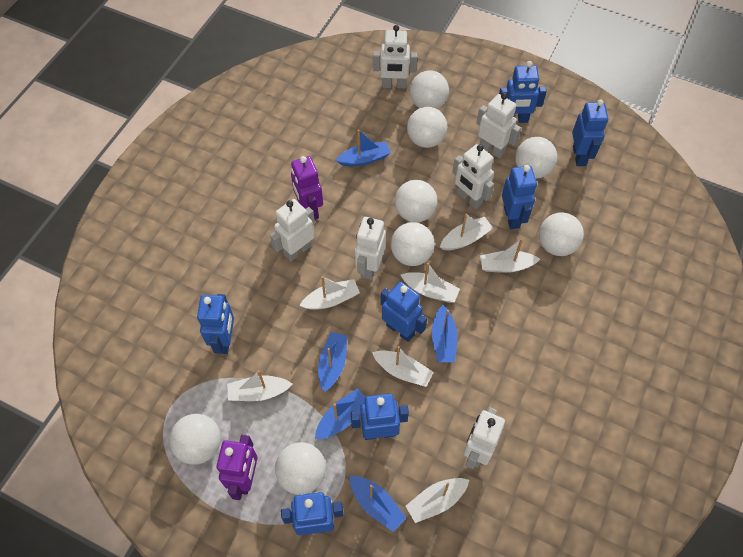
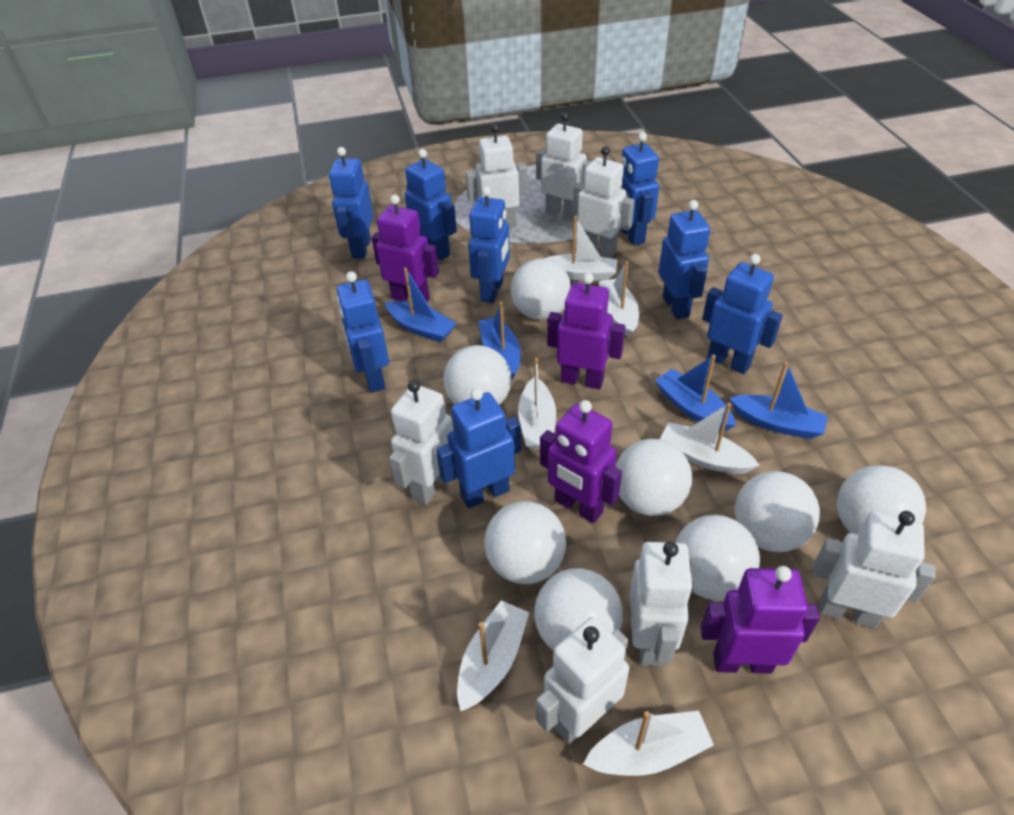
blue boat: 5 -> 4
blue robot: 7 -> 8
purple robot: 2 -> 4
white boat: 7 -> 6
white robot: 6 -> 7

